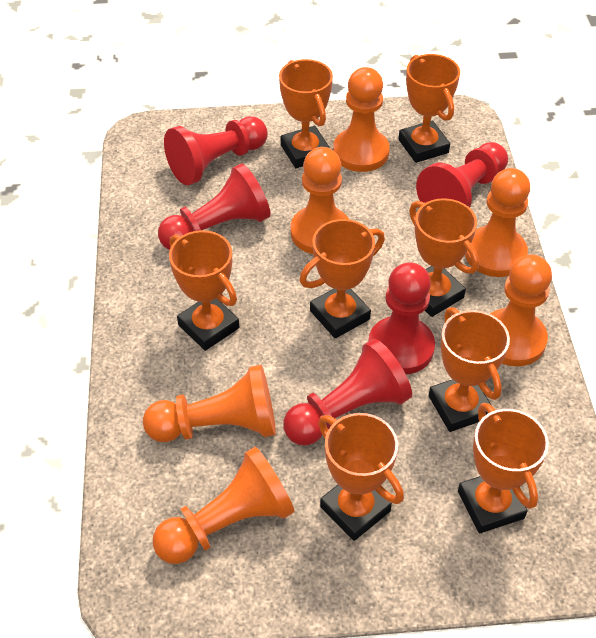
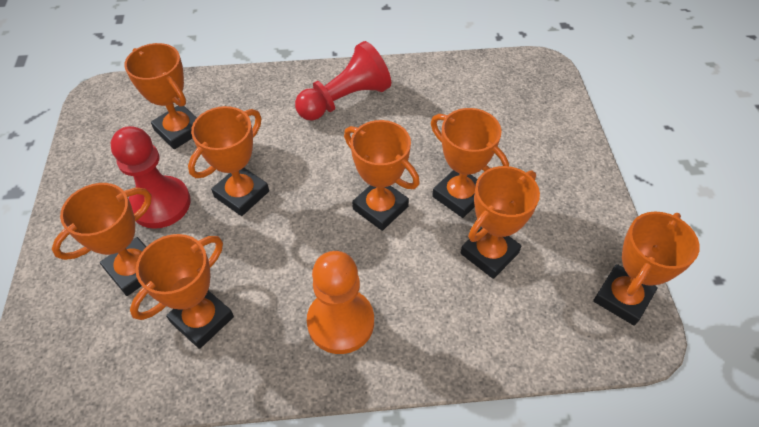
orange pawn: 6 -> 1
red pawn: 5 -> 2

